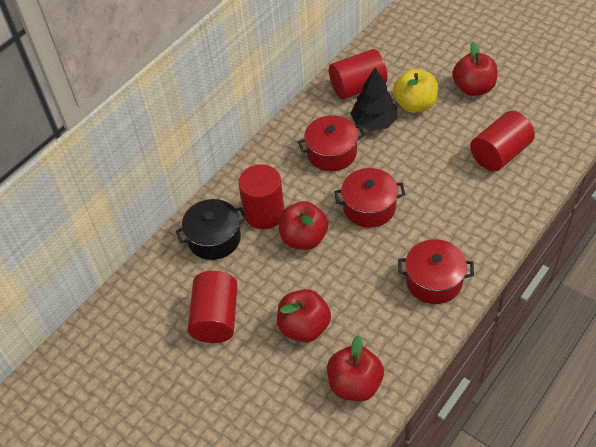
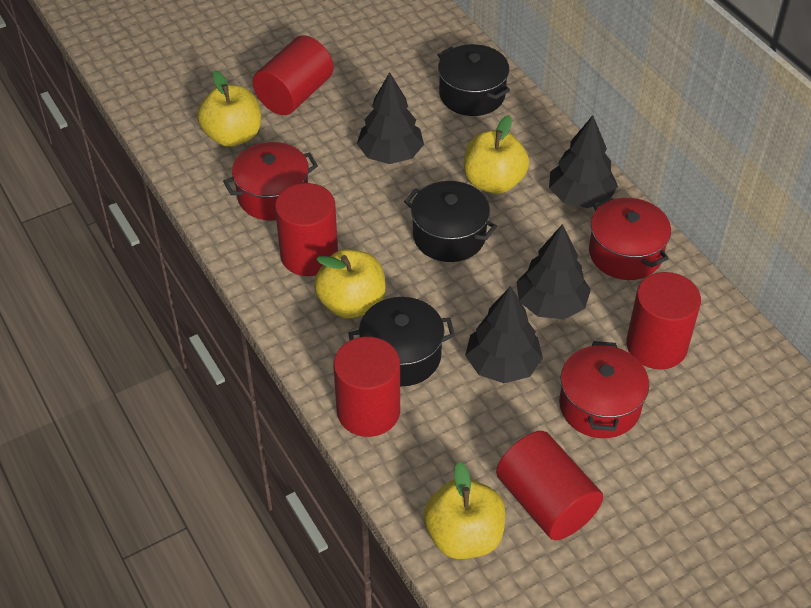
black pot: 1 -> 3
black tree: 1 -> 4
red apple: 4 -> 0
red cylinder: 4 -> 5
yellow apple: 1 -> 4

